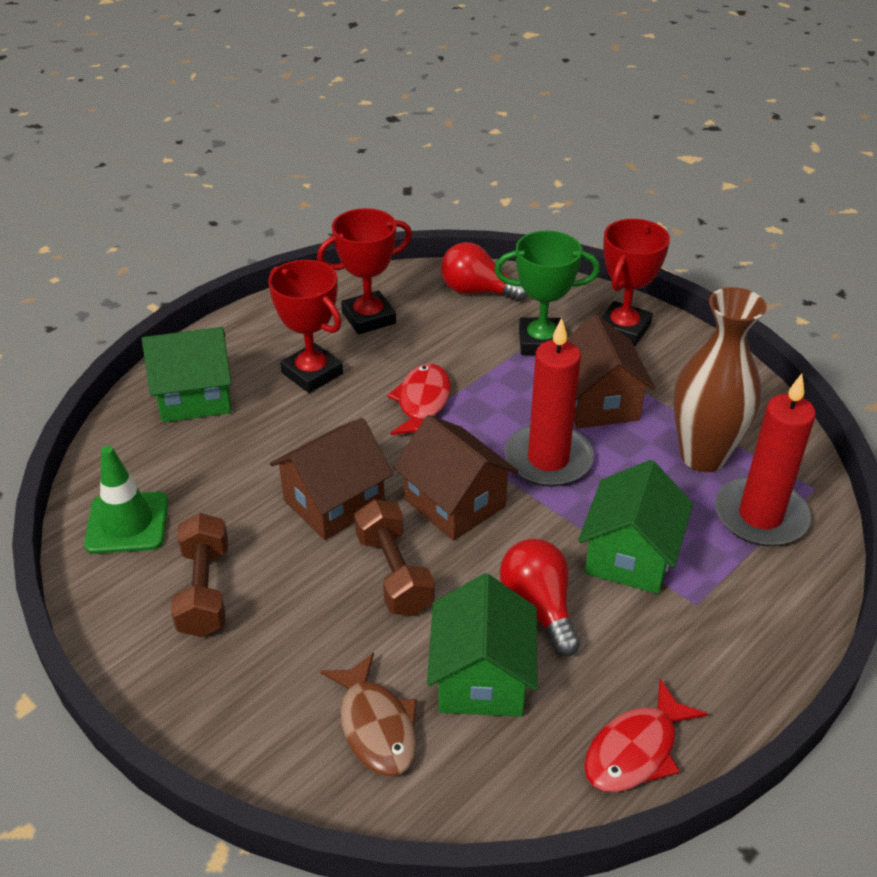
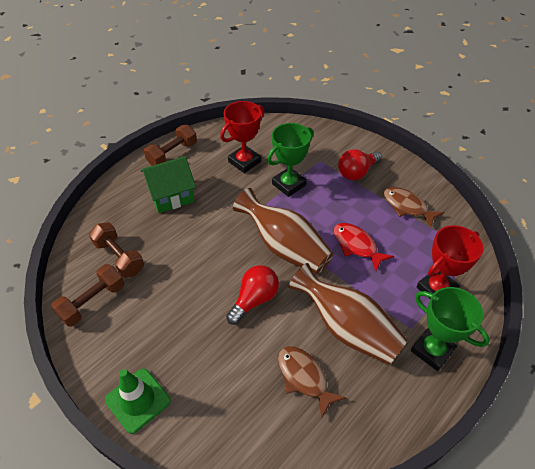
brown dumbbell: 2 -> 3
brown fish: 1 -> 2
brown house: 3 -> 0
brown vase: 1 -> 2
green house: 3 -> 1
green trophy: 1 -> 2
red candle: 2 -> 0
red fish: 2 -> 1
red trophy: 3 -> 2

